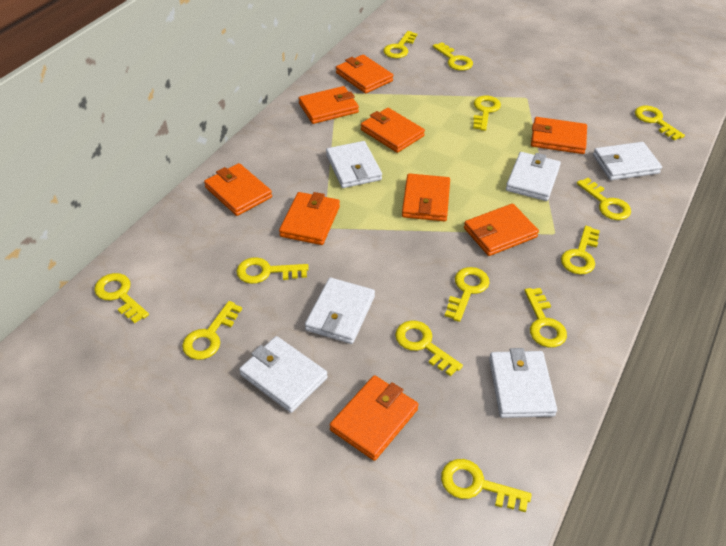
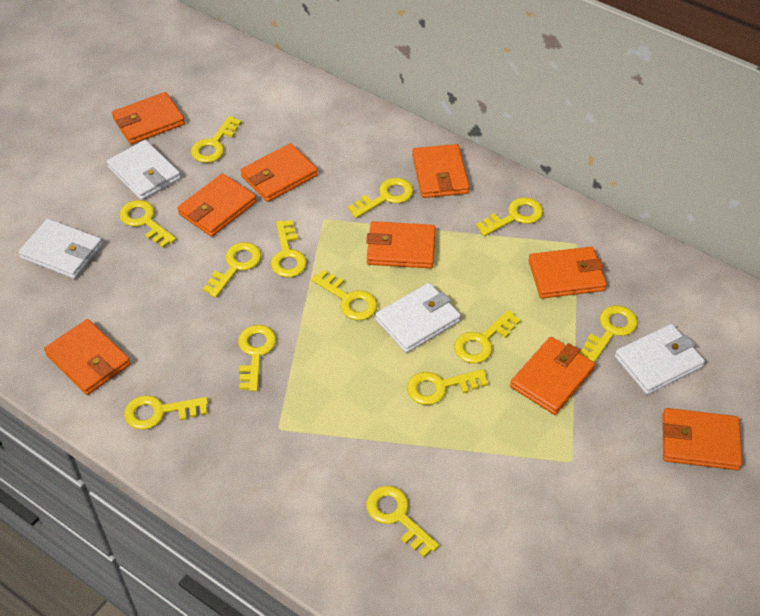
white wallet: 6 -> 4

